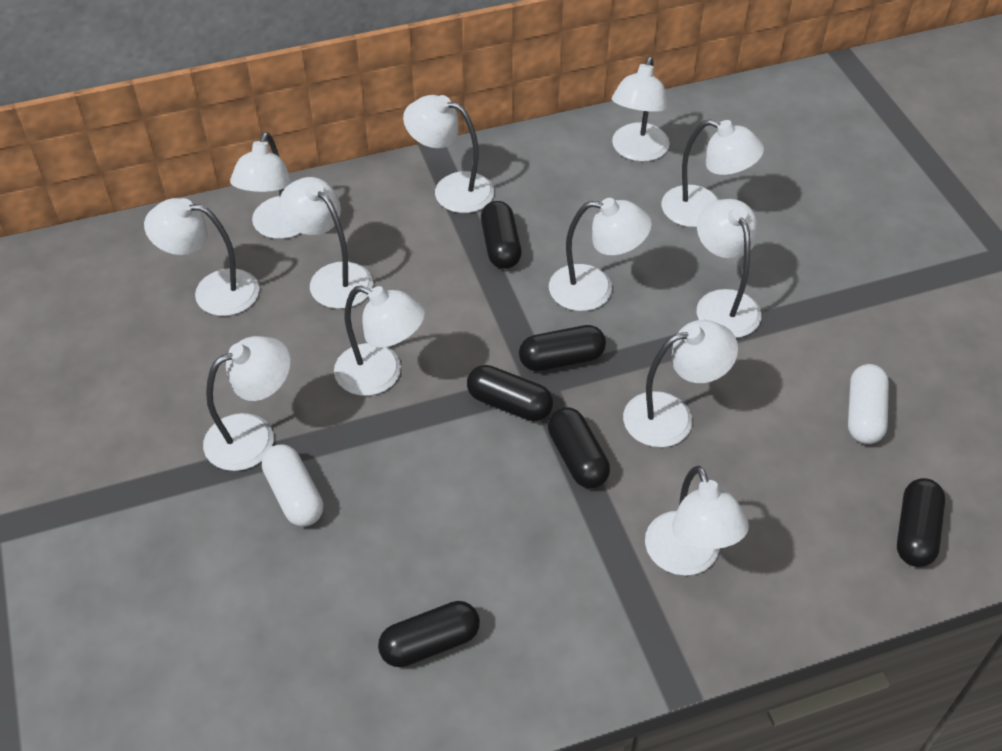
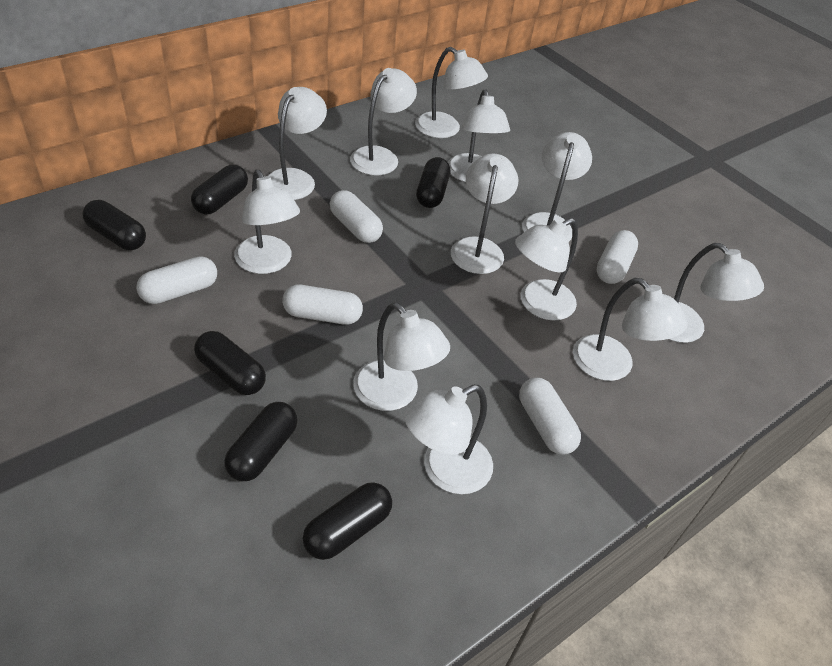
white capsule: 2 -> 5

